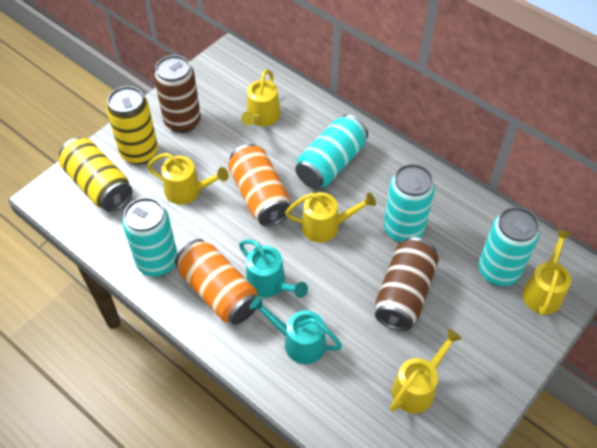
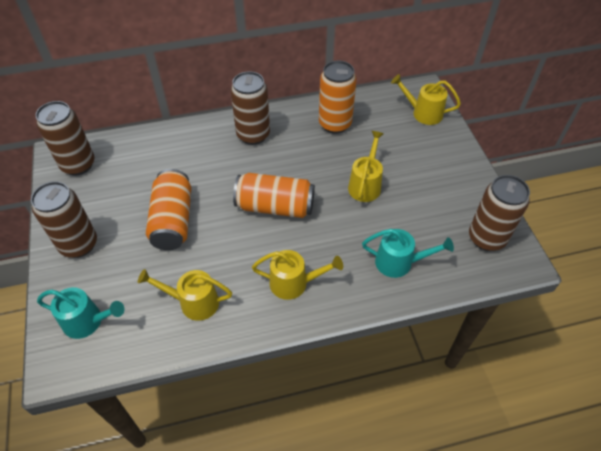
brown can: 2 -> 4
orange can: 2 -> 3
turquoise can: 4 -> 0
yellow can: 2 -> 0
yellow watering can: 5 -> 4

